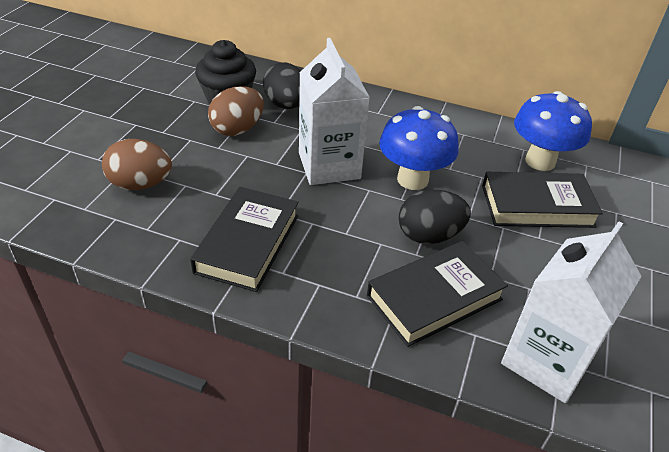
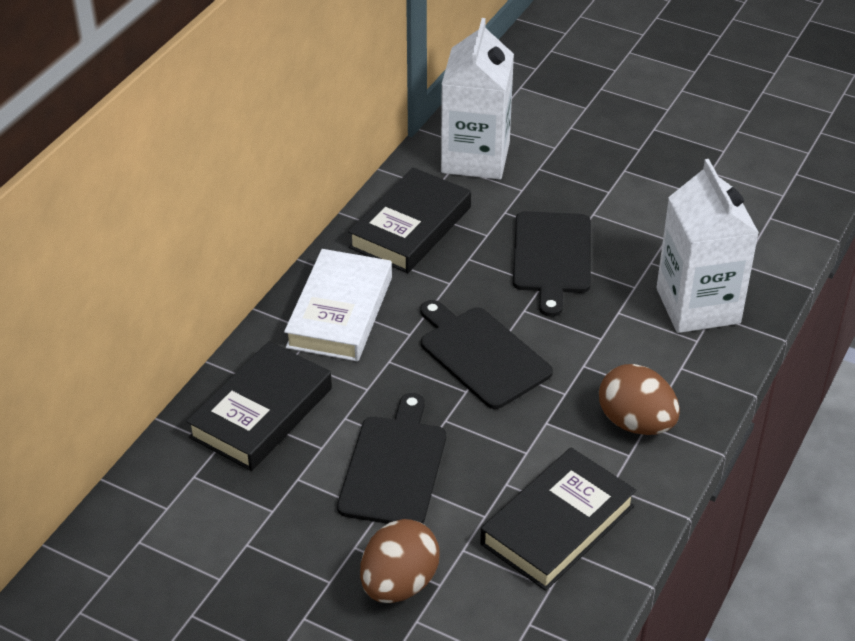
black cupcake: 1 -> 0
black cutting board: 0 -> 3
black egg: 2 -> 0
blue mushroom: 2 -> 0
white book: 0 -> 1

